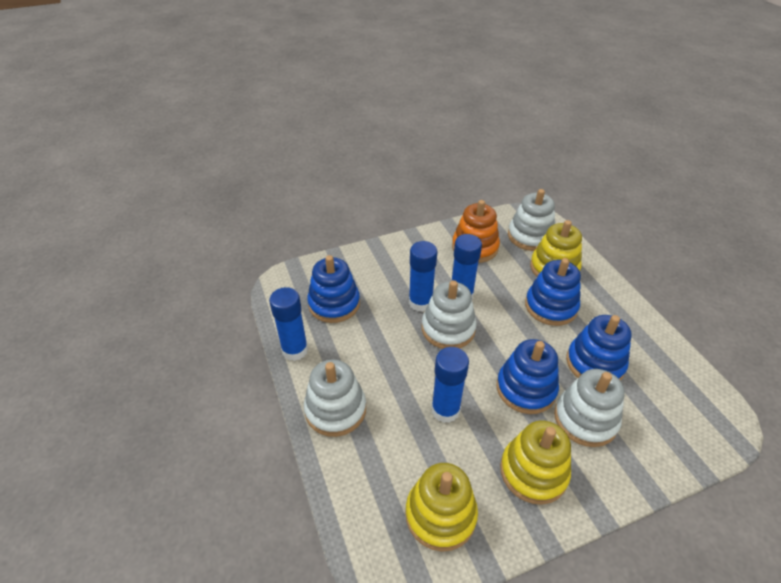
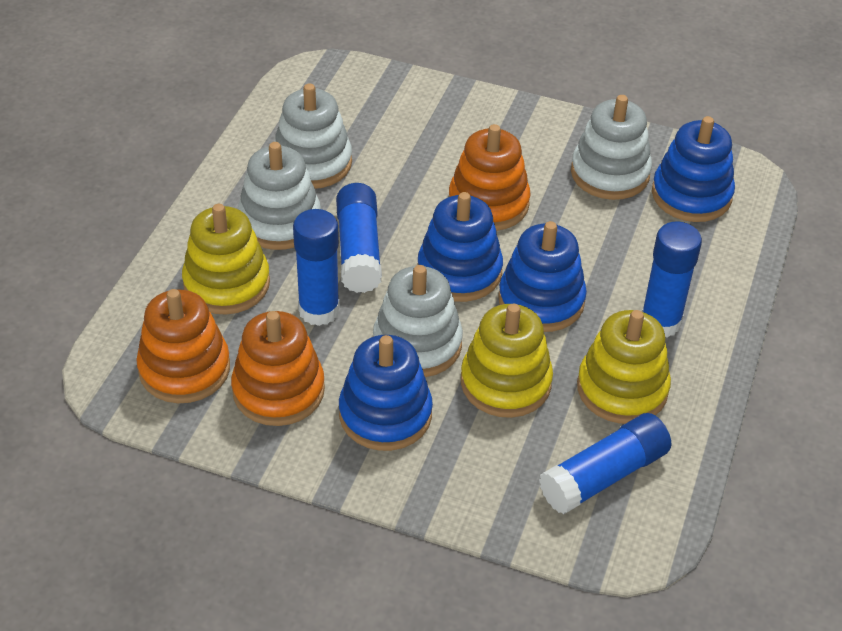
orange stacking toy: 1 -> 3

